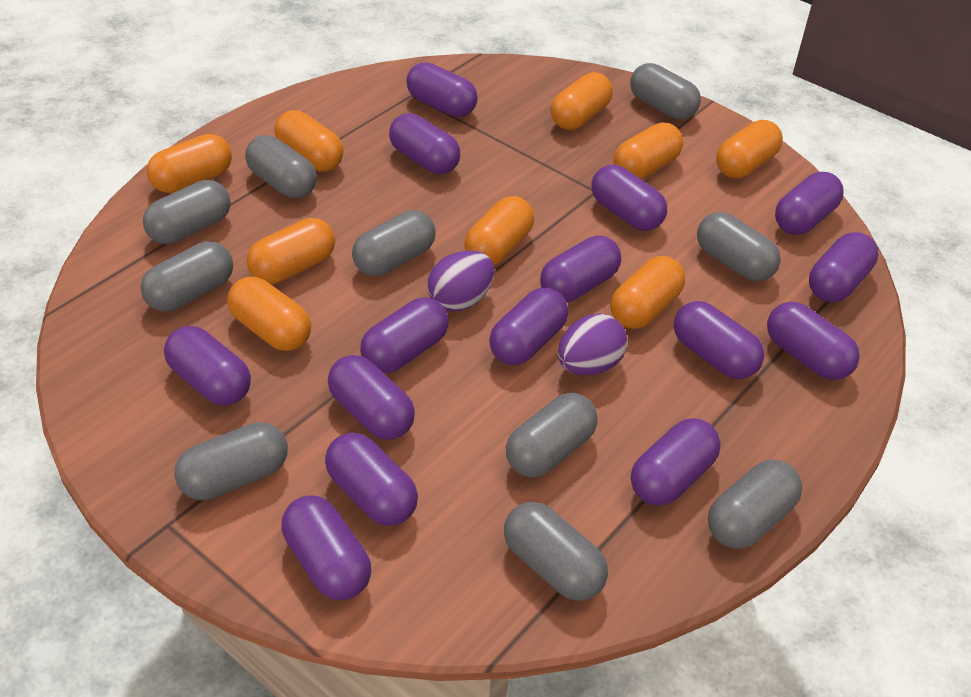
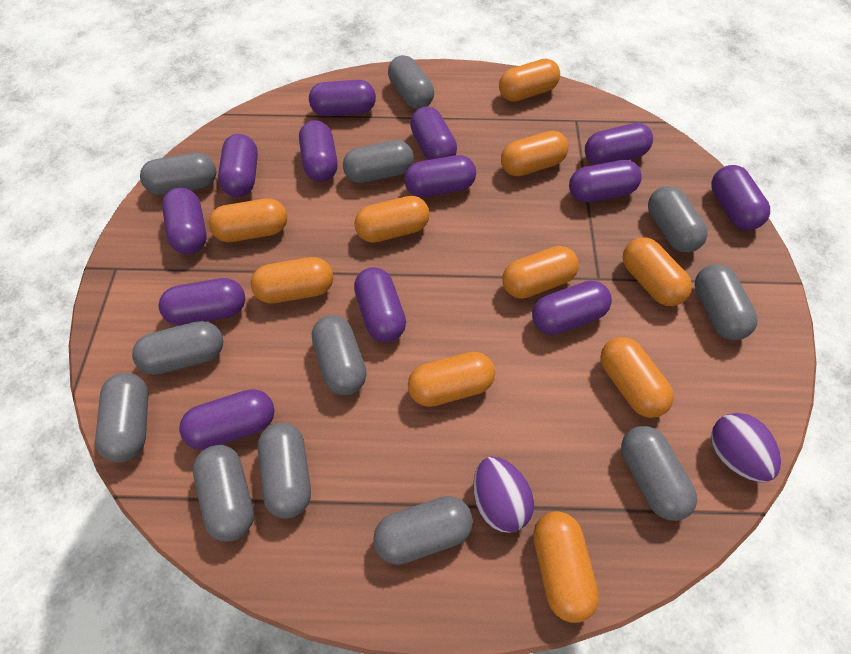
grey capsule: 10 -> 12
orange capsule: 9 -> 10
purple capsule: 15 -> 13

